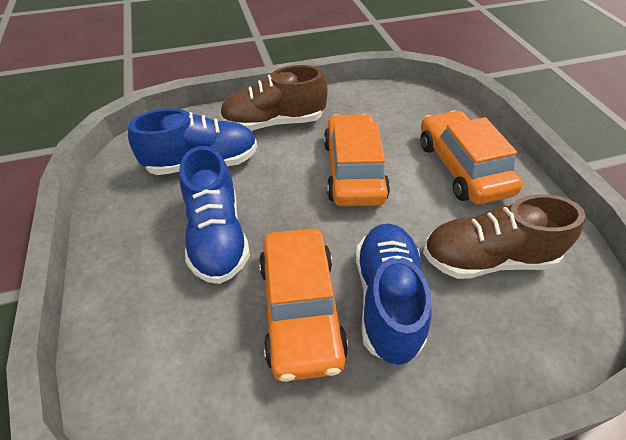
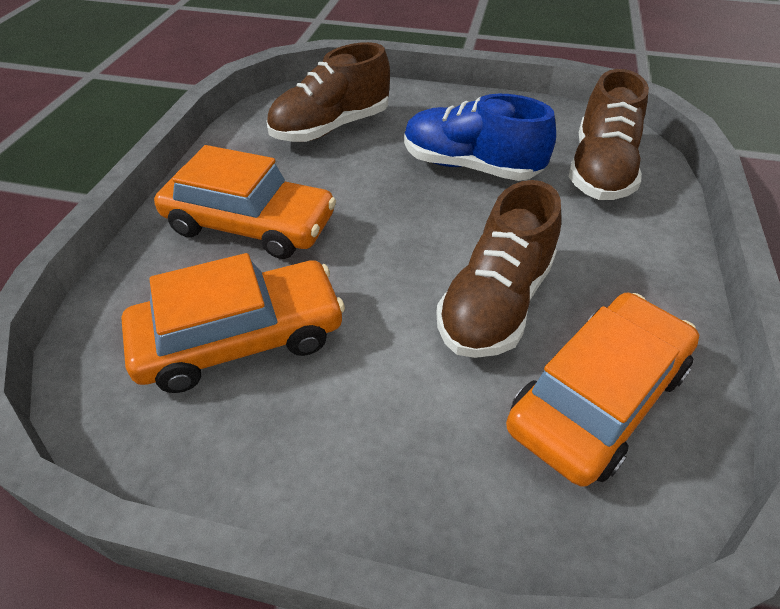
blue shoe: 3 -> 1
brown shoe: 2 -> 3

